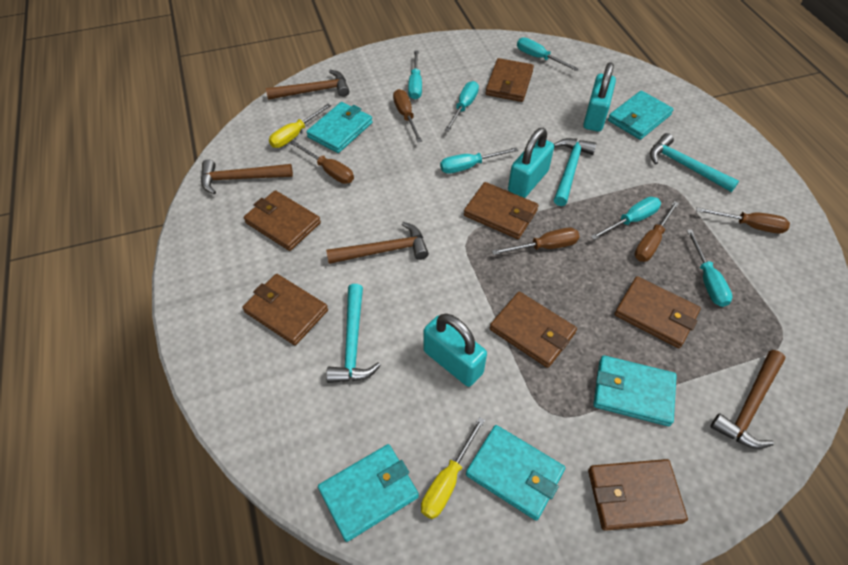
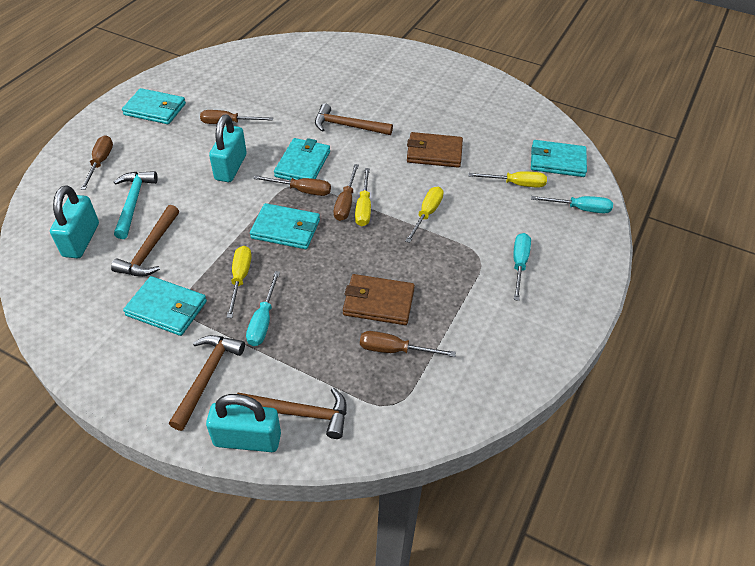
brown wallet: 7 -> 2
turquoise hammer: 3 -> 1
turquoise screwdriver: 6 -> 3
yellow screwdriver: 2 -> 4

